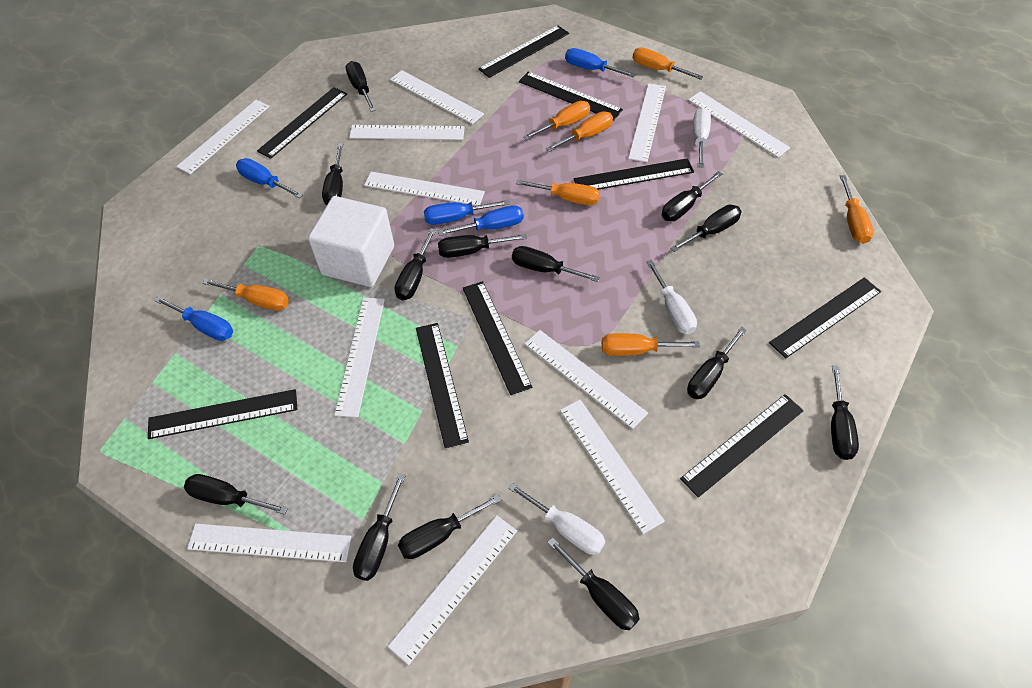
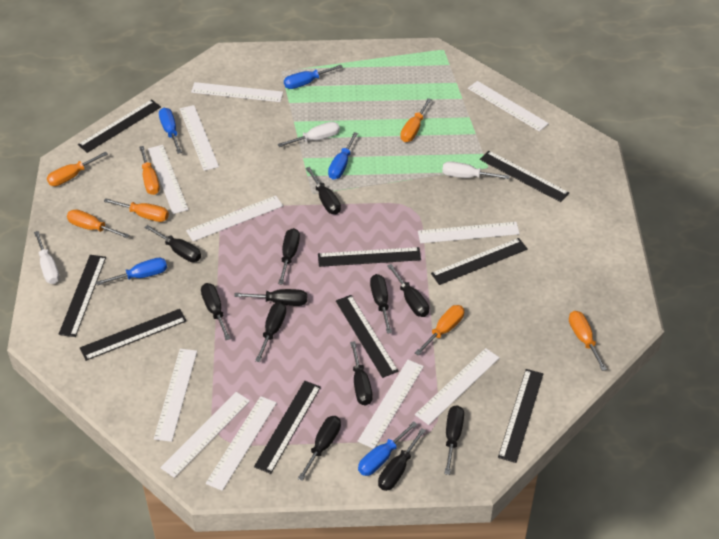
black screwdriver: 13 -> 12
white cube: 1 -> 0

